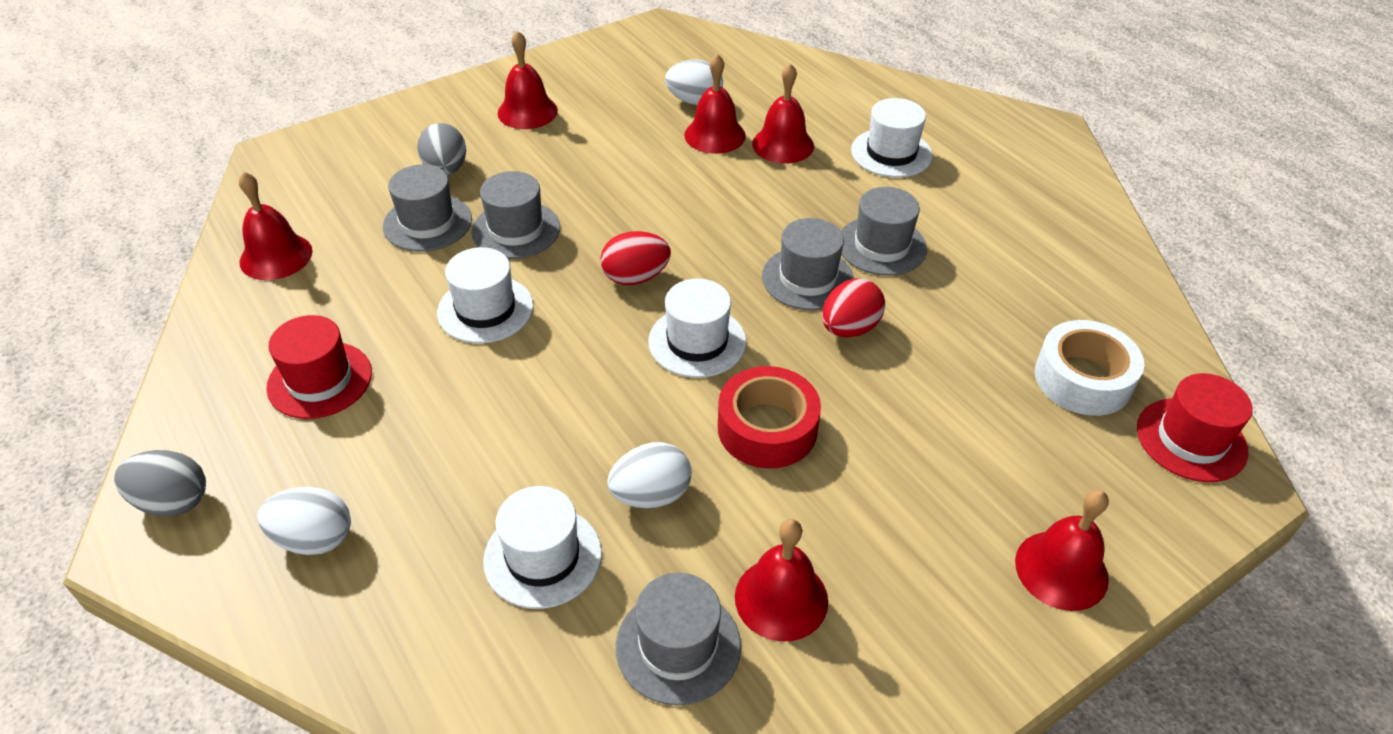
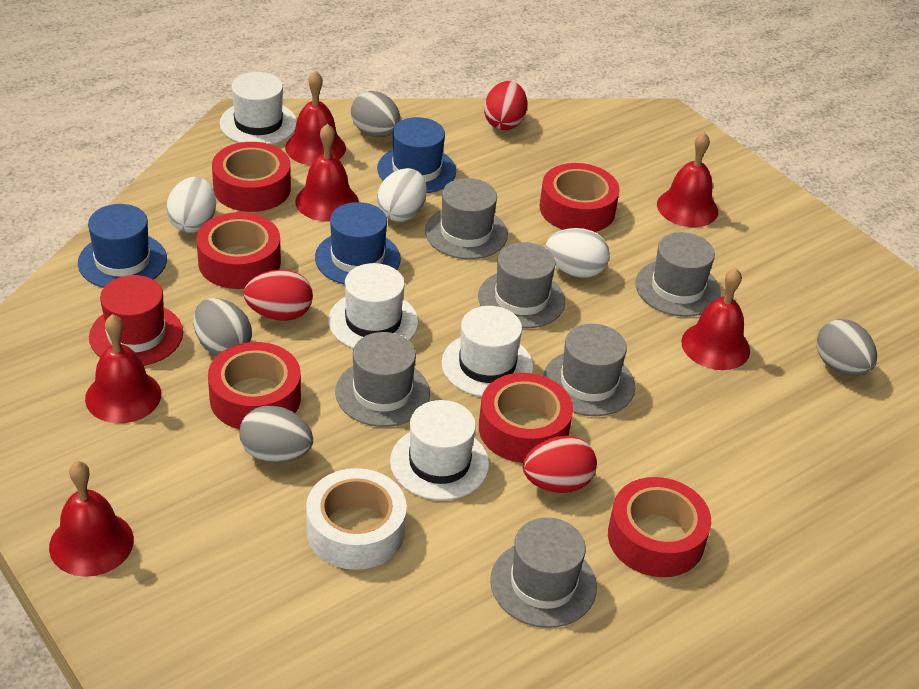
blue hat: 0 -> 3
grey egg: 2 -> 4
grey hat: 5 -> 6
red egg: 2 -> 3
red hat: 2 -> 1
red tape: 1 -> 6

